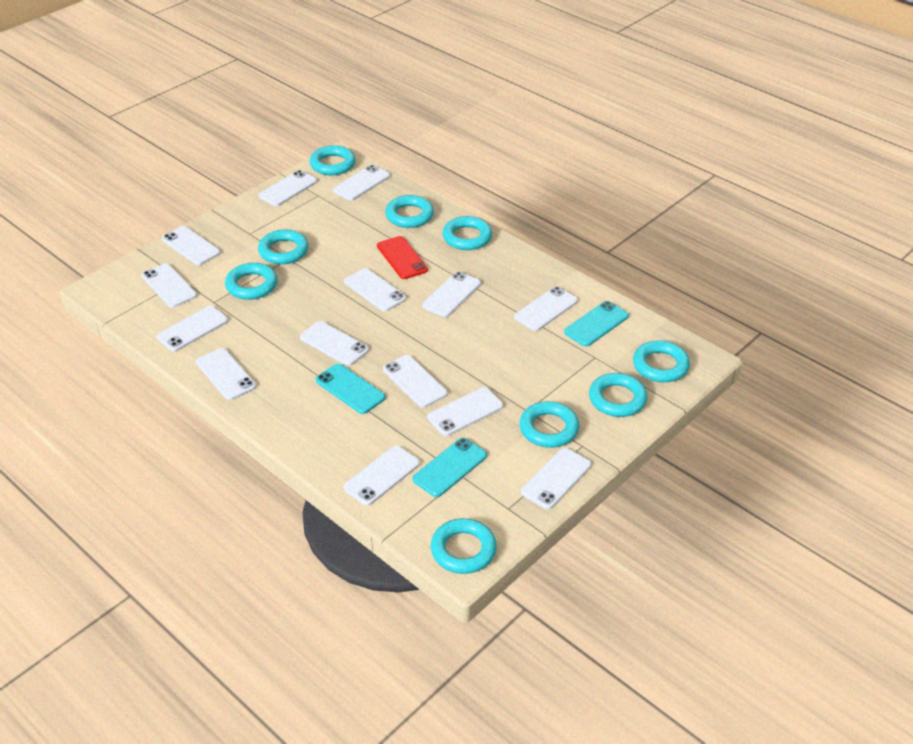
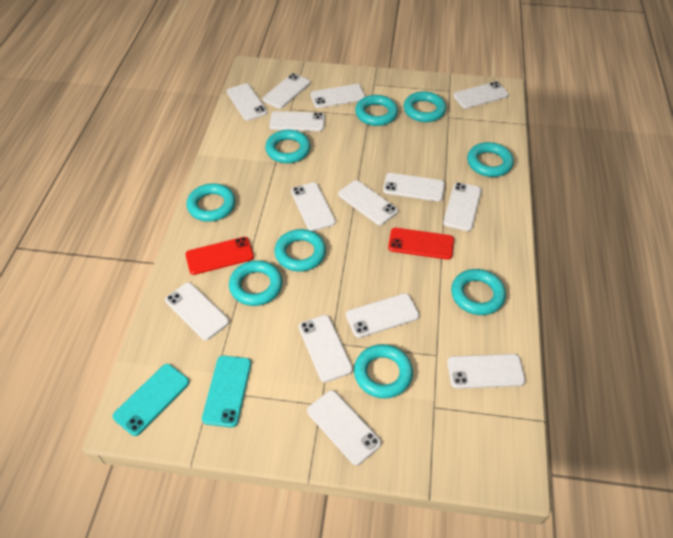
red phone: 1 -> 2
turquoise phone: 3 -> 2

